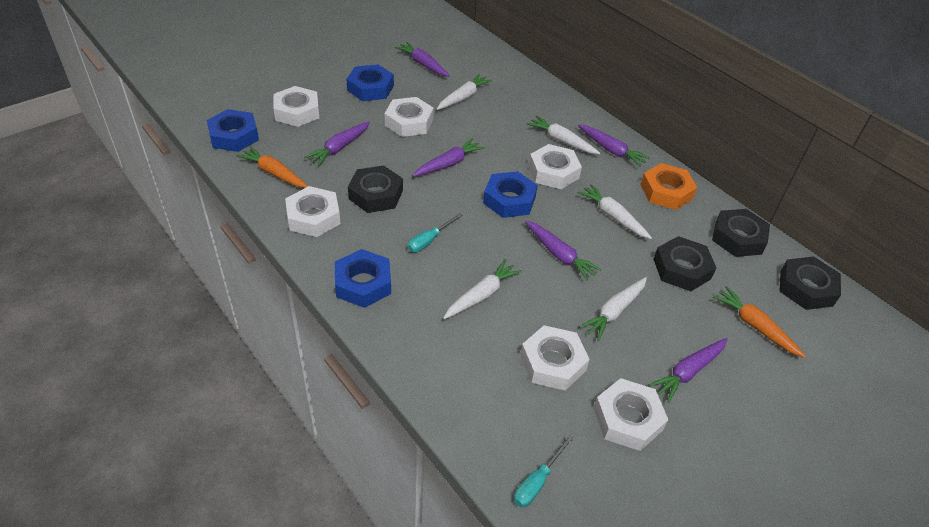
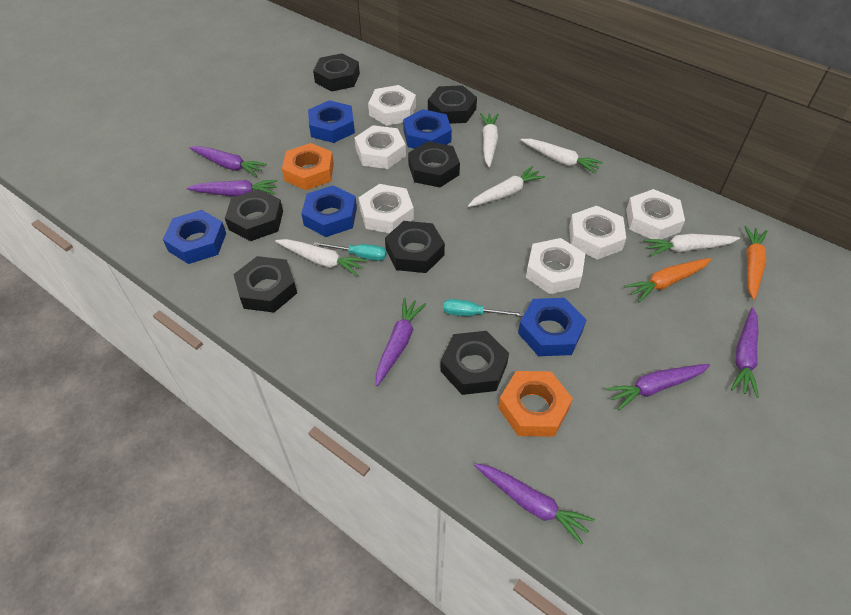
black nut: 4 -> 7
blue nut: 4 -> 5
orange nut: 1 -> 2

